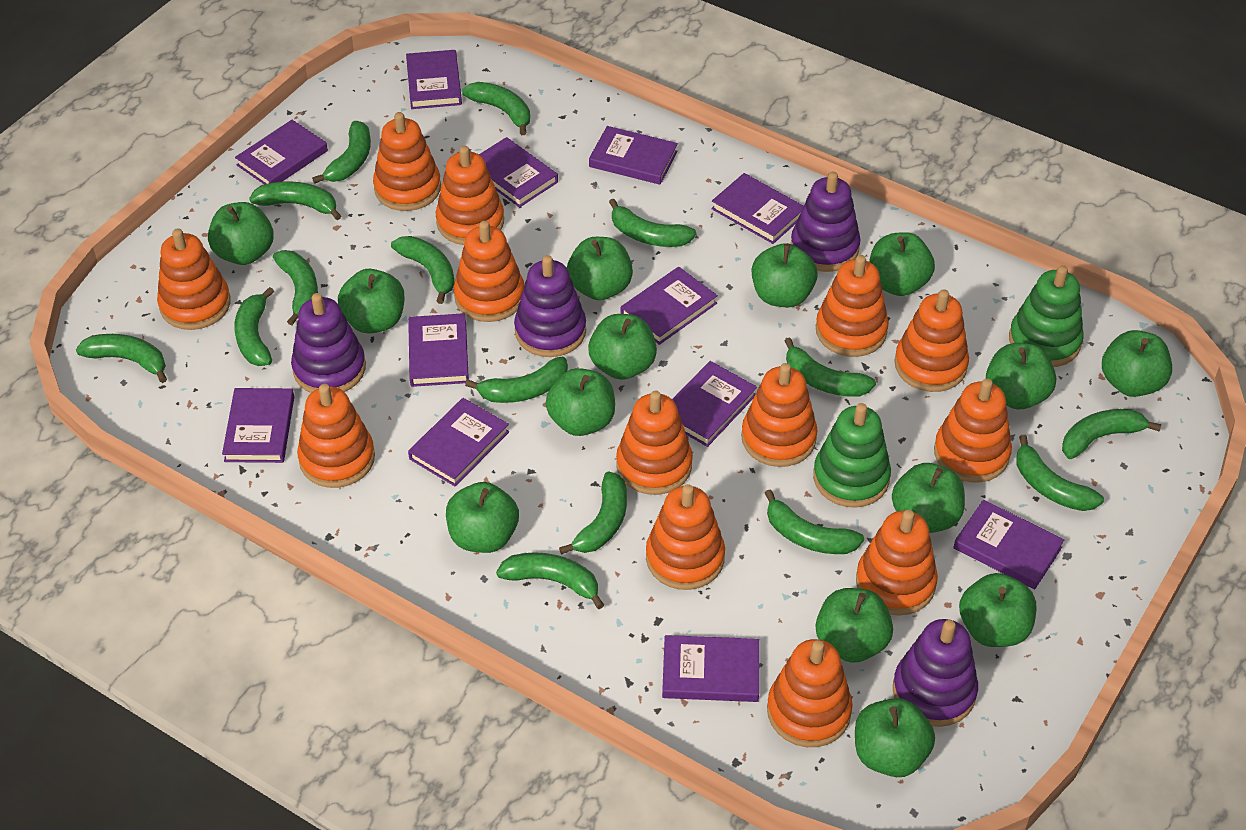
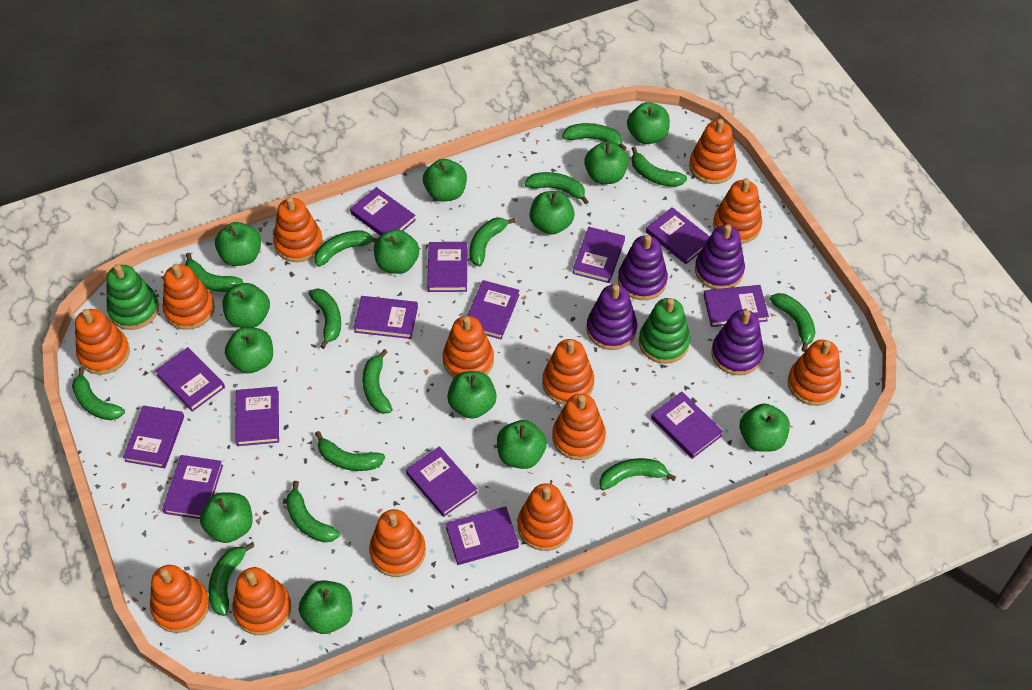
green apple: 14 -> 13
green banana: 15 -> 14
purple book: 12 -> 14

